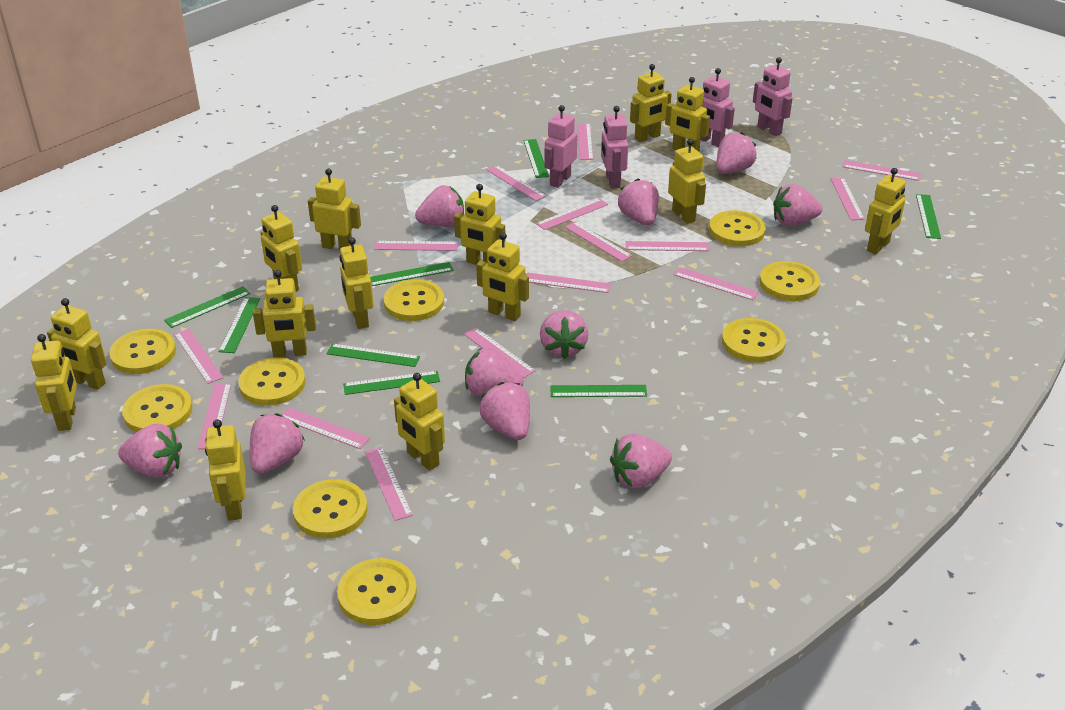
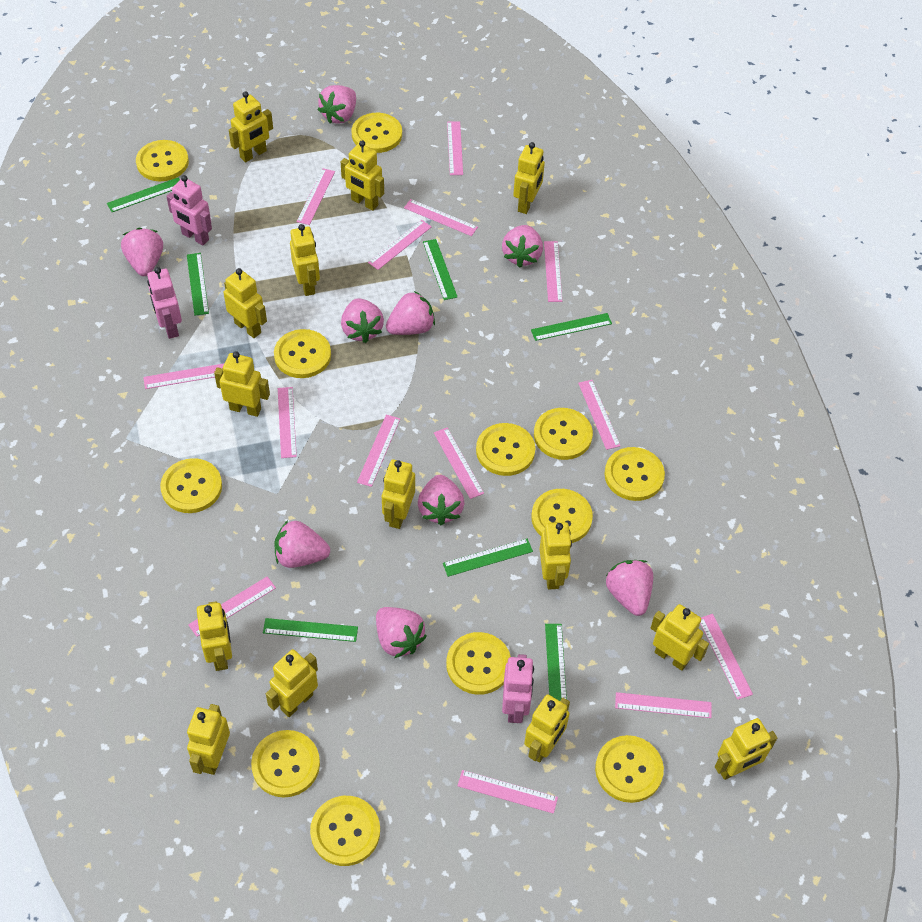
green ruler: 8 -> 7
pink robot: 4 -> 3
pink ruler: 15 -> 14
pink strawberry: 10 -> 9
yellow button: 9 -> 12

